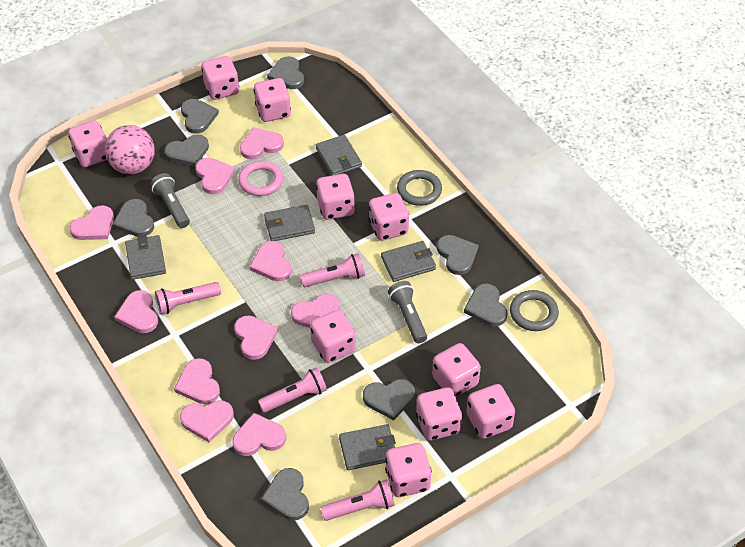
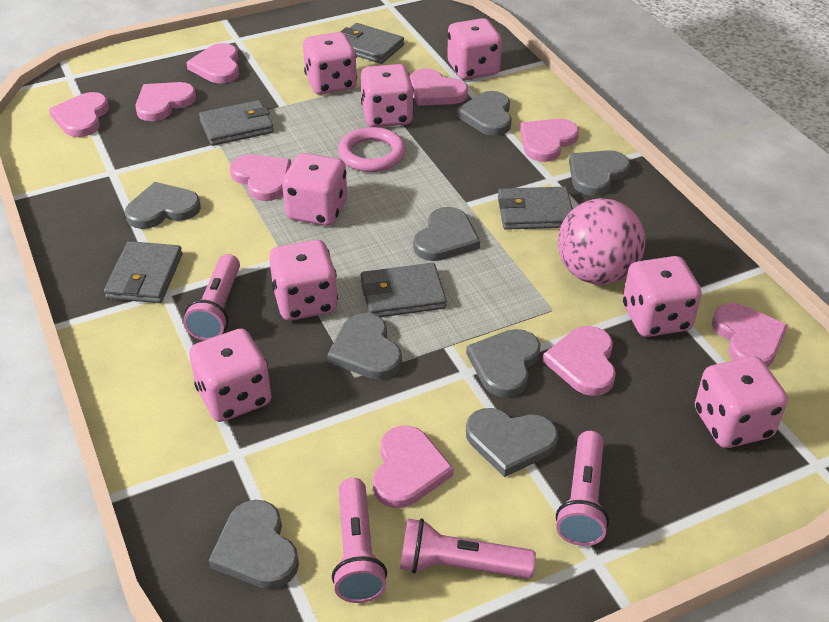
grey flashlight: 2 -> 0
grey ring: 2 -> 0
pink dice: 10 -> 8
pink heart: 10 -> 9

